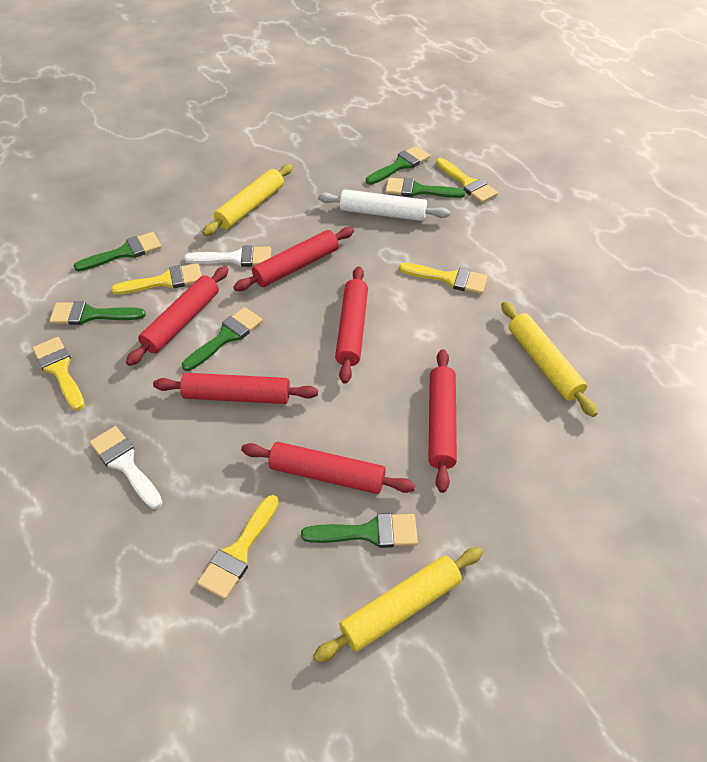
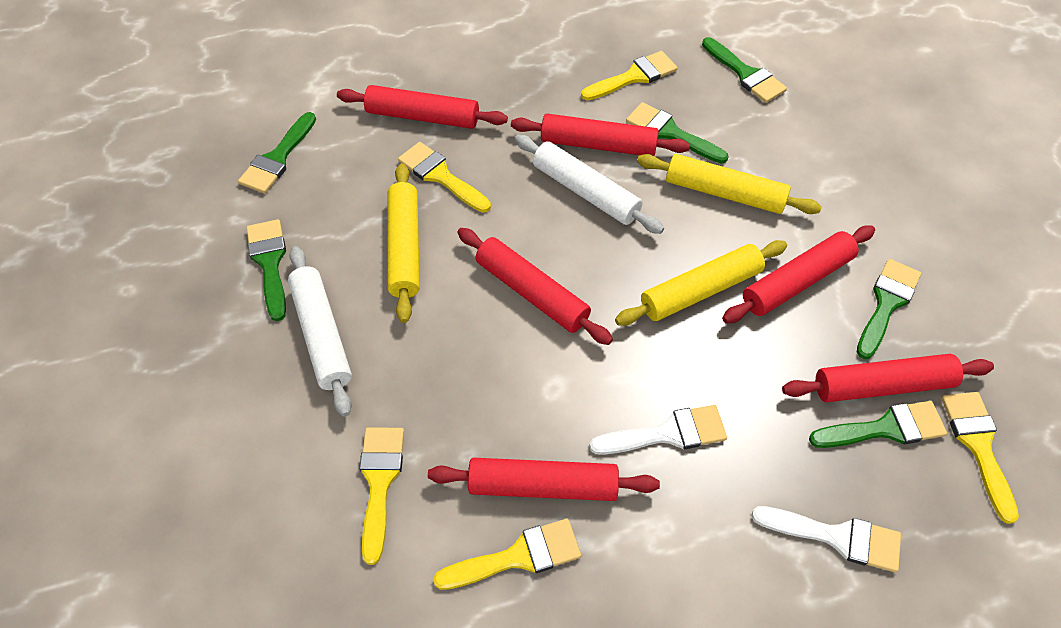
white rolling pin: 1 -> 2

